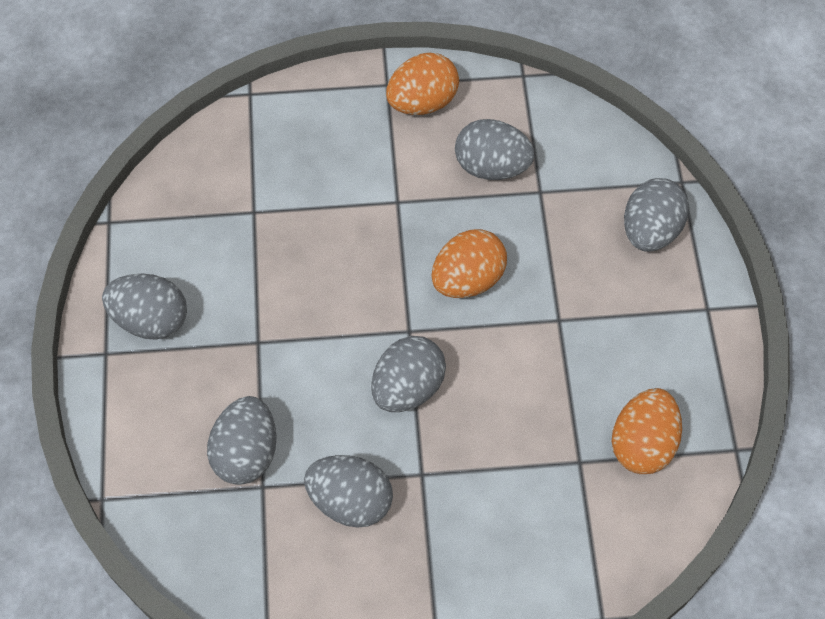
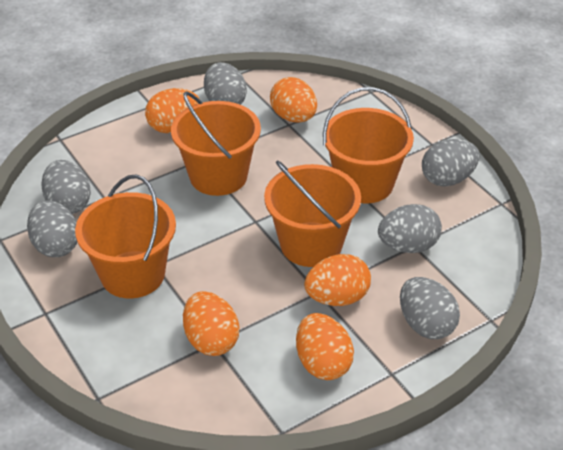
orange bucket: 0 -> 4
orange egg: 3 -> 5

